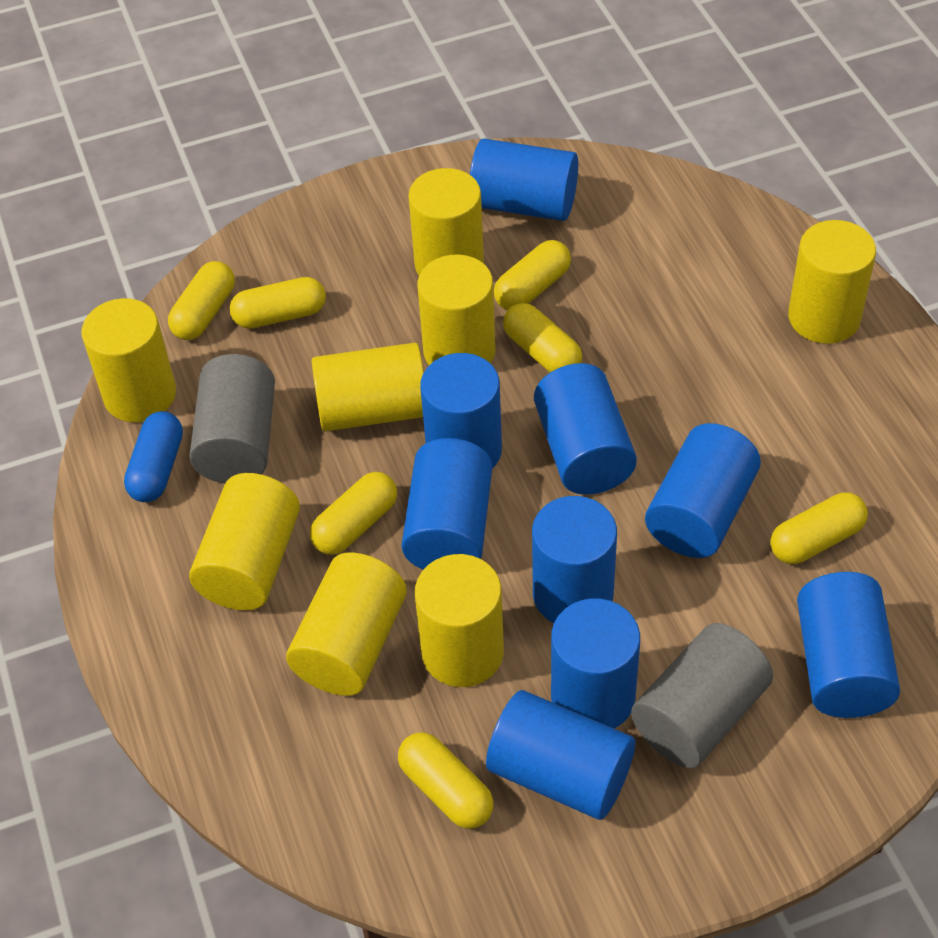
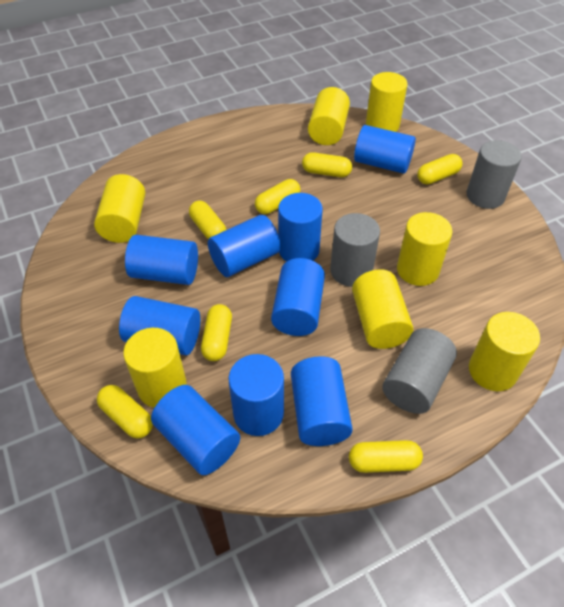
blue capsule: 1 -> 0
grey cylinder: 2 -> 3
yellow cylinder: 8 -> 7

